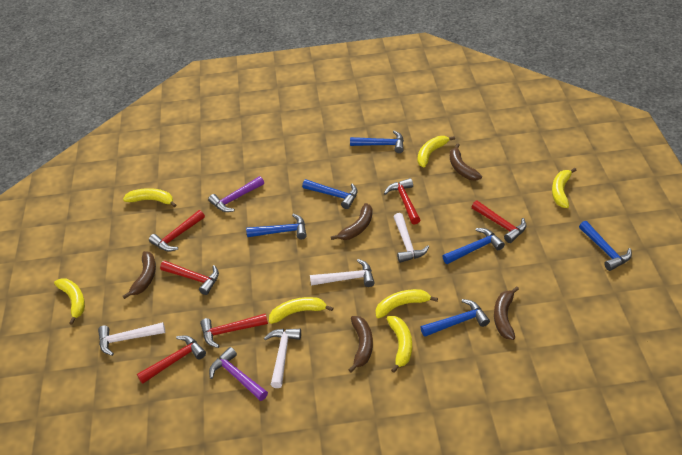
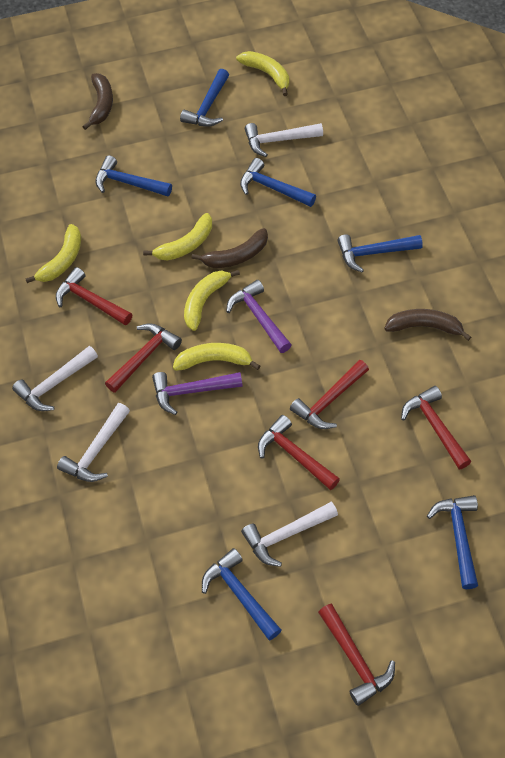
brown banana: 5 -> 3
yellow banana: 7 -> 5

